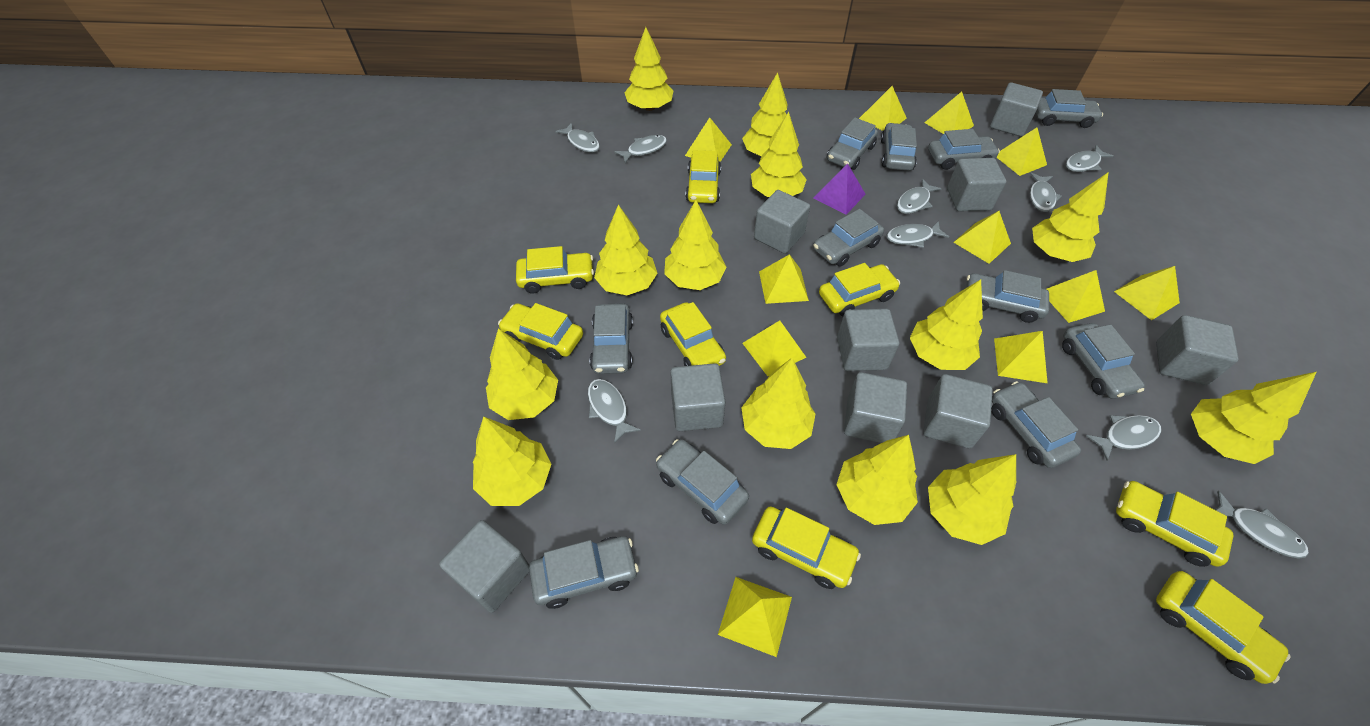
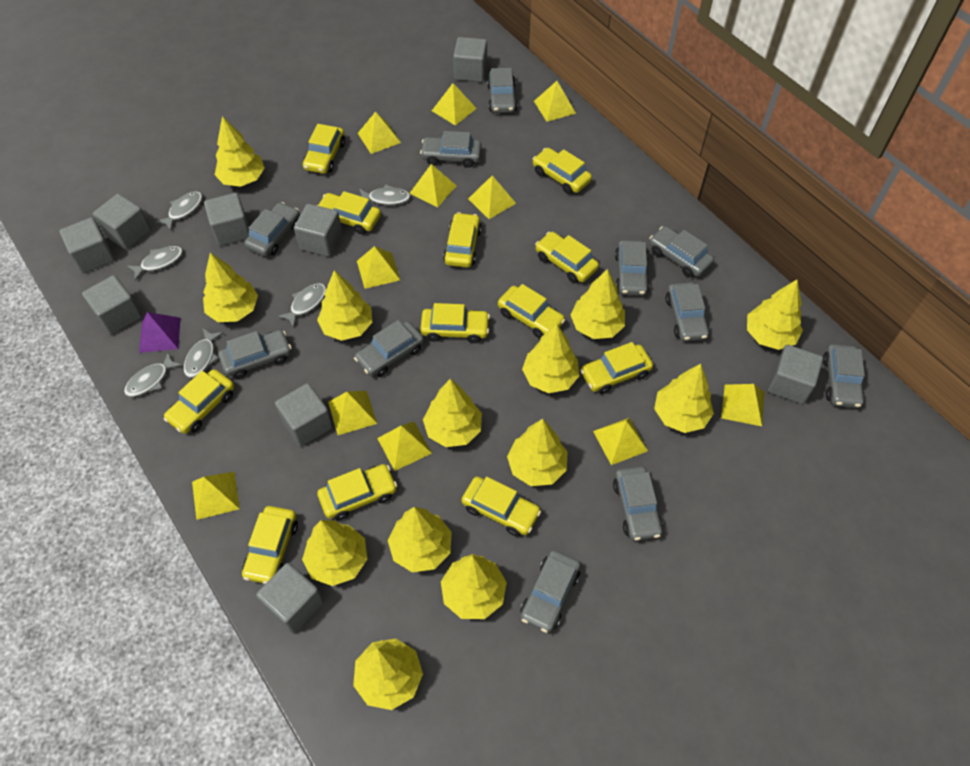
grey fish: 9 -> 6
yellow car: 8 -> 12

